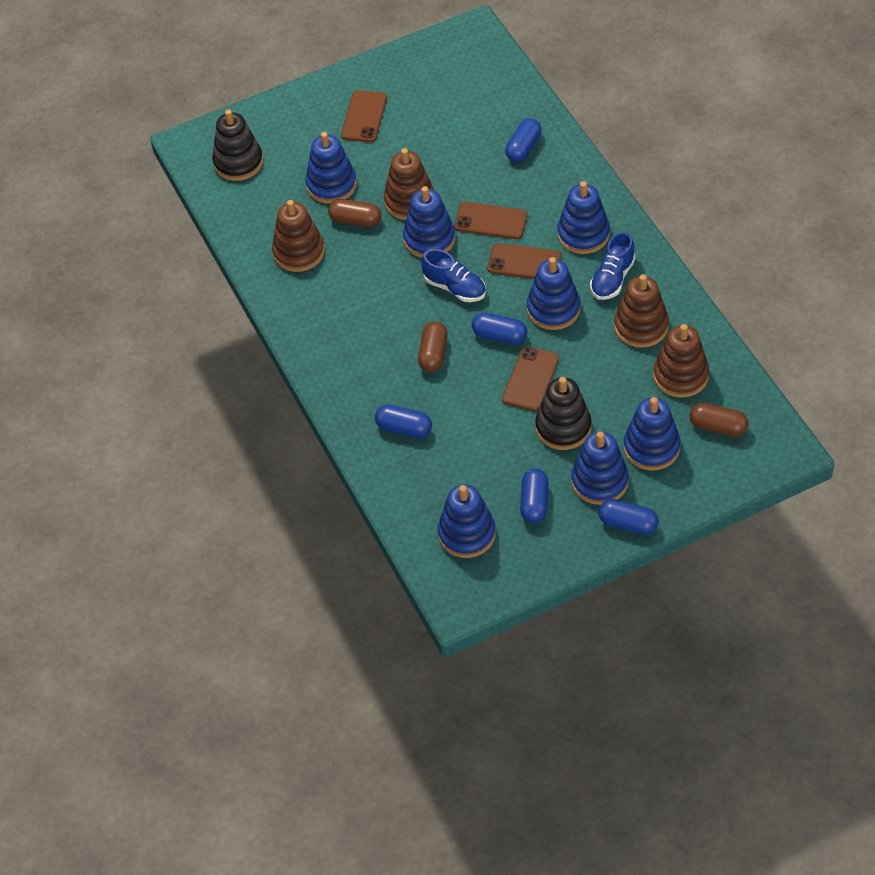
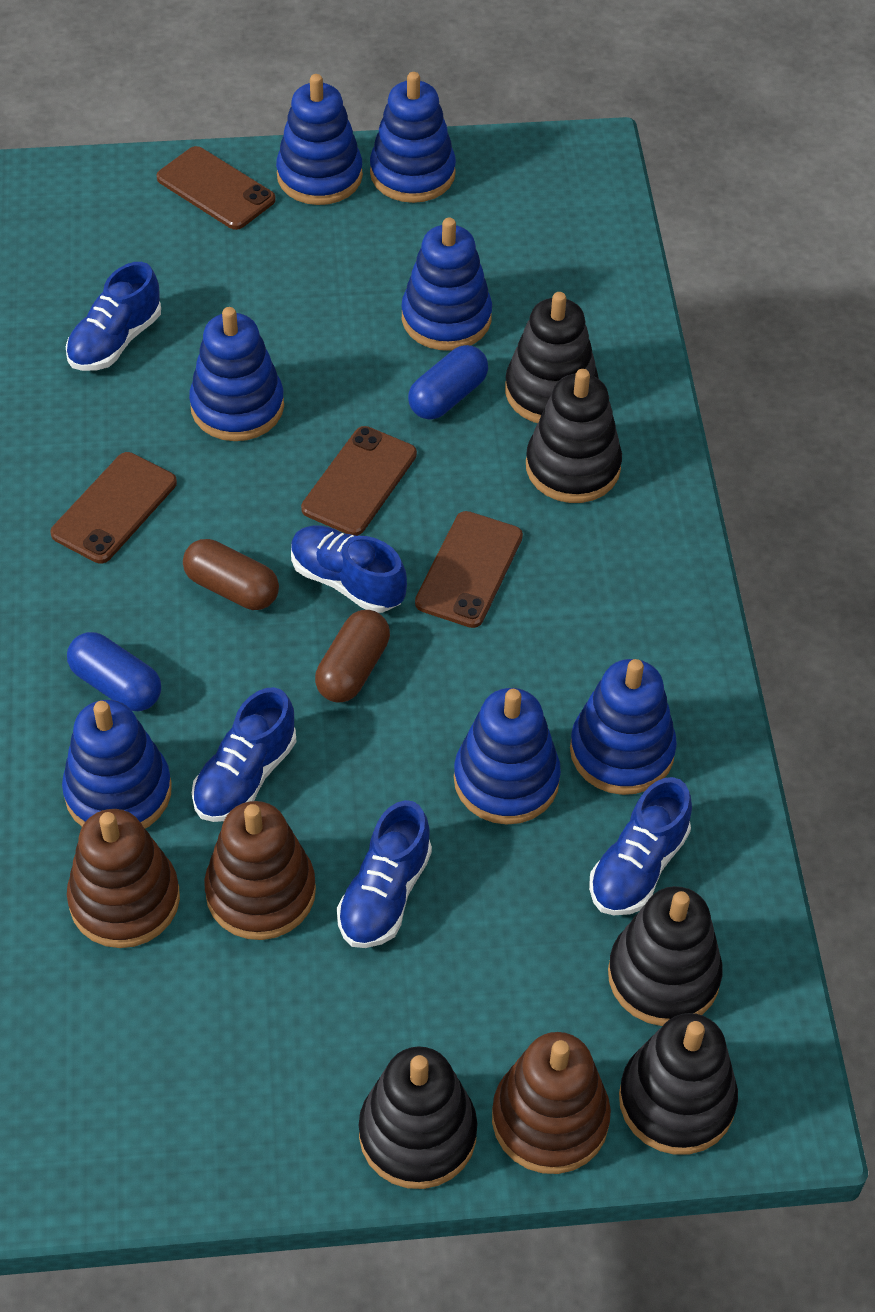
black stacking toy: 2 -> 5
blue capsule: 5 -> 2
blue shoe: 2 -> 5
brown capsule: 3 -> 2
brown stacking toy: 4 -> 3

